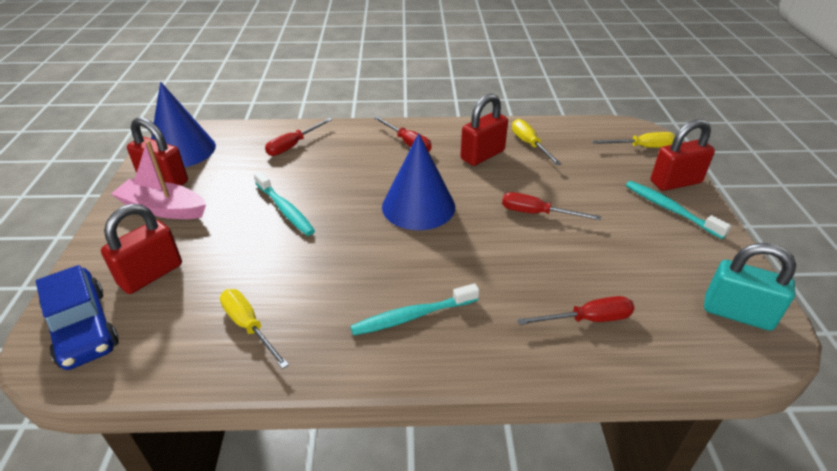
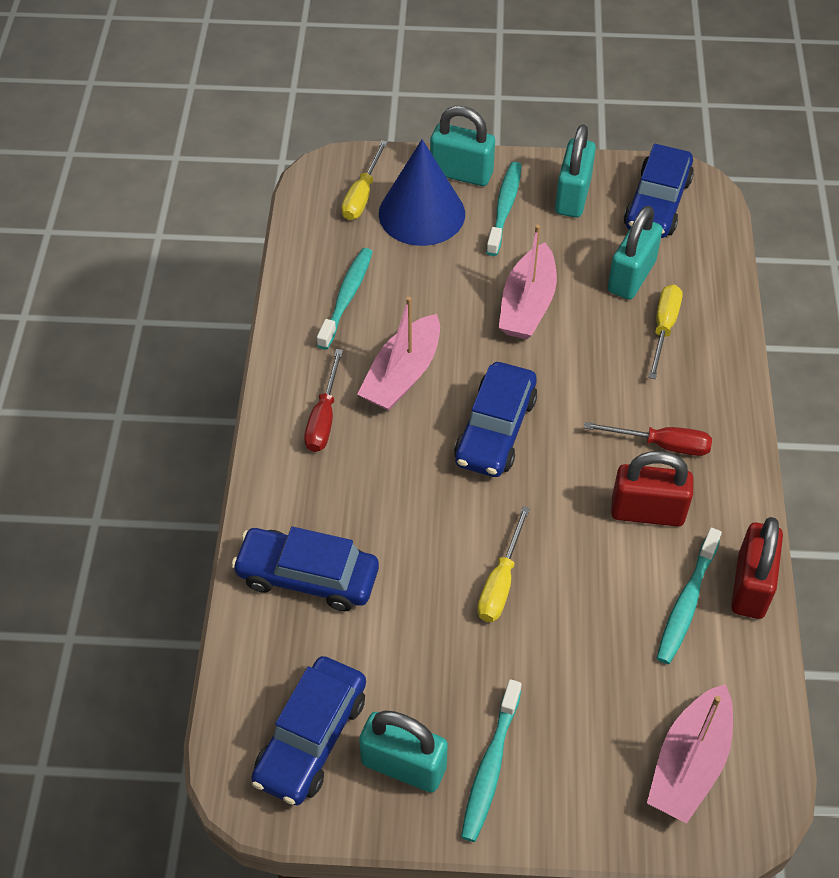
blue car: 1 -> 4
blue cone: 2 -> 1
pink boat: 1 -> 3
red padlock: 4 -> 2
red screwdriver: 4 -> 2
turquoise padlock: 1 -> 4
turquoise toothbrush: 3 -> 4

